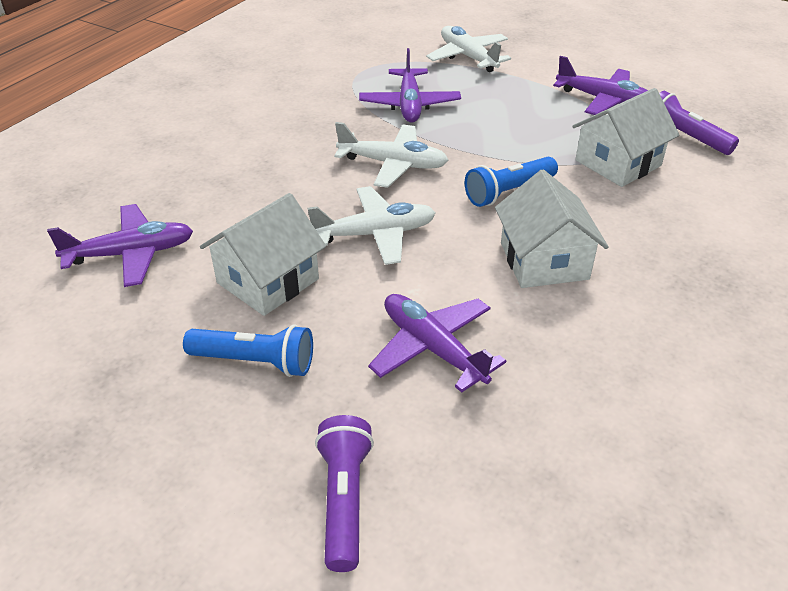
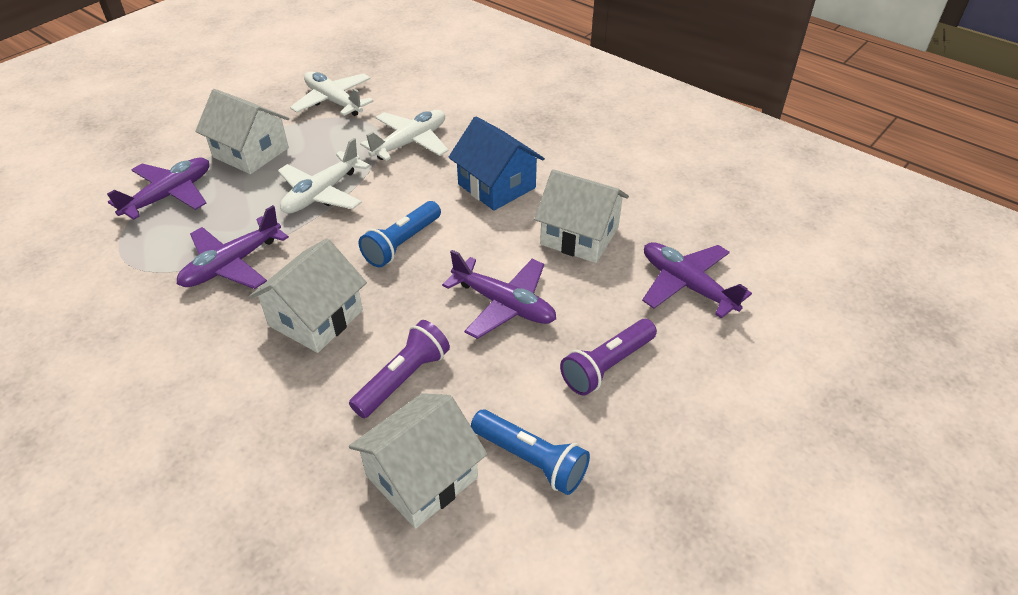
blue house: 0 -> 1
white house: 3 -> 4

